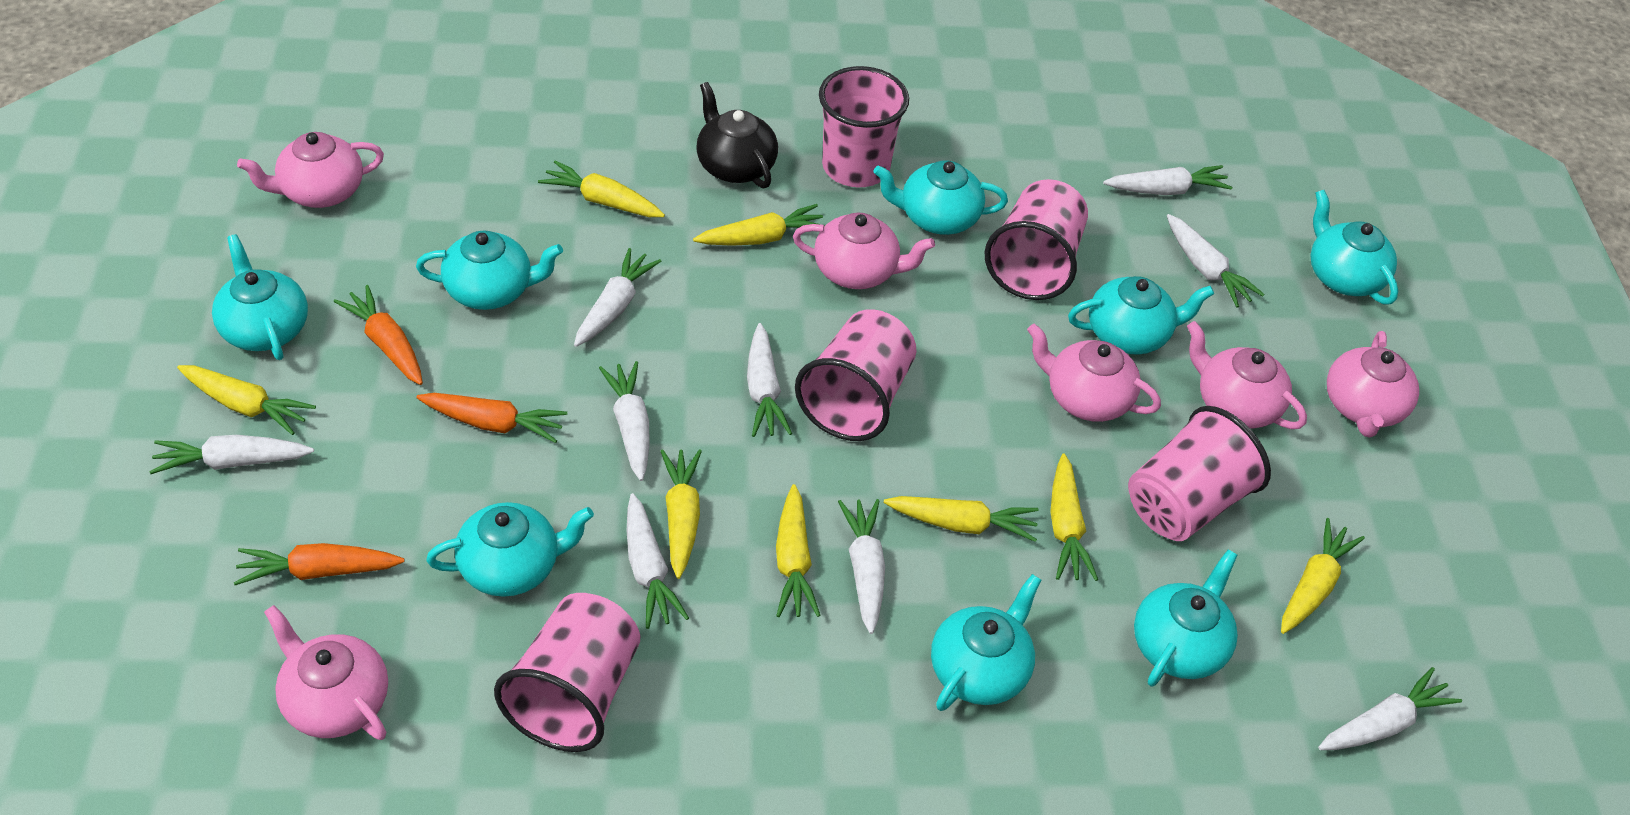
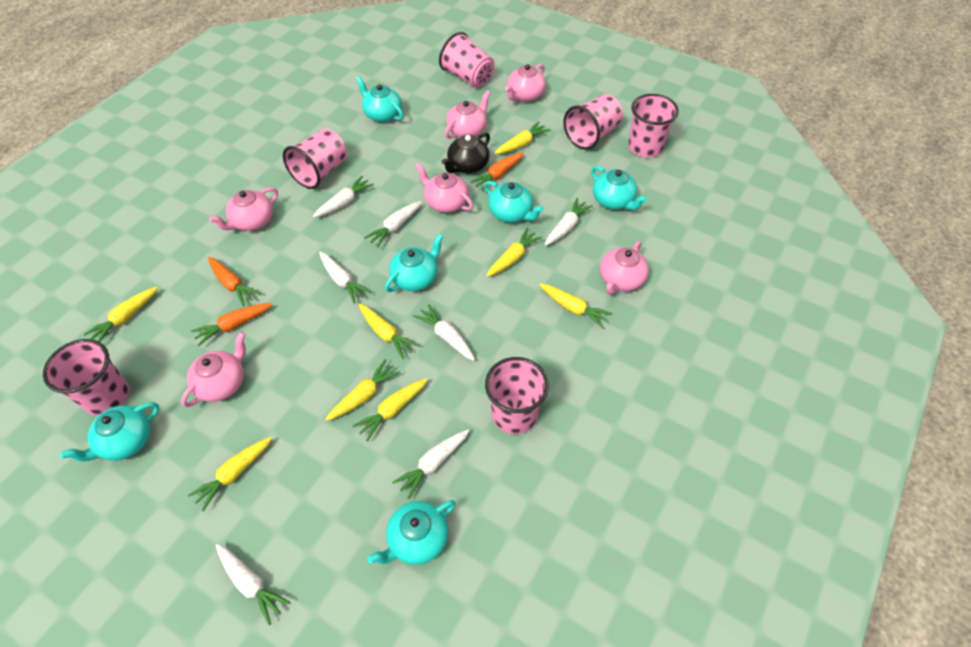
pink cup: 5 -> 6
turquoise teapot: 8 -> 6
white carrot: 9 -> 7

